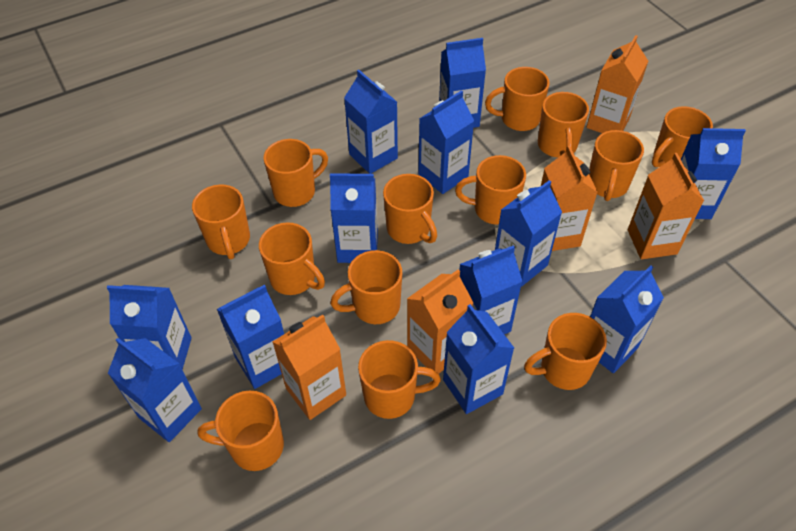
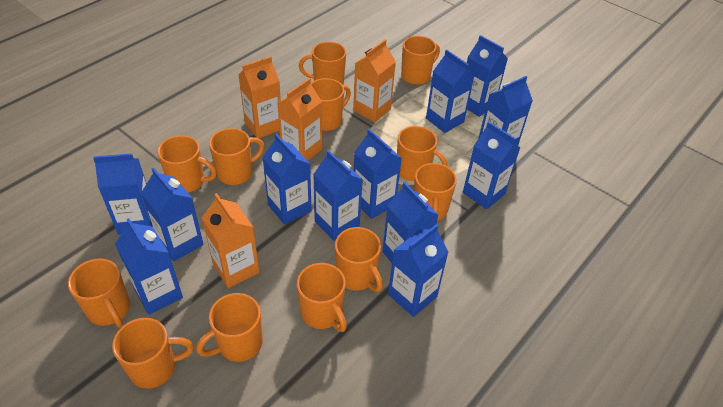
orange carton: 5 -> 4
orange mug: 13 -> 12

